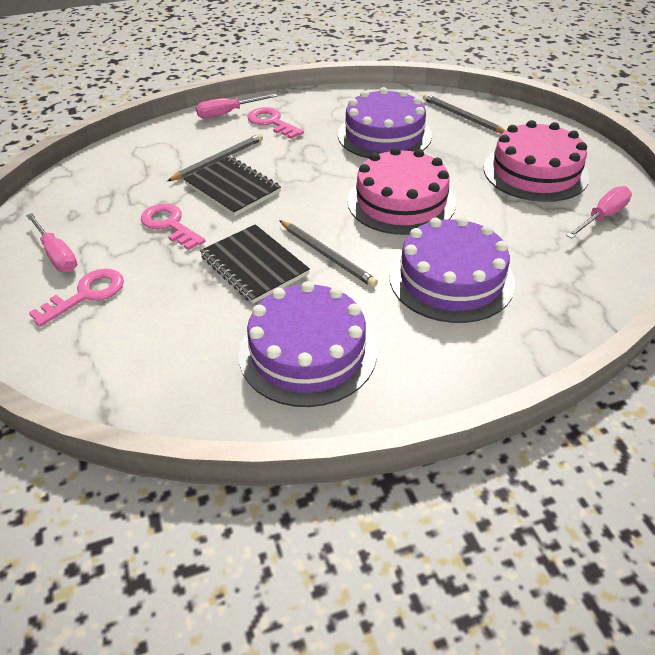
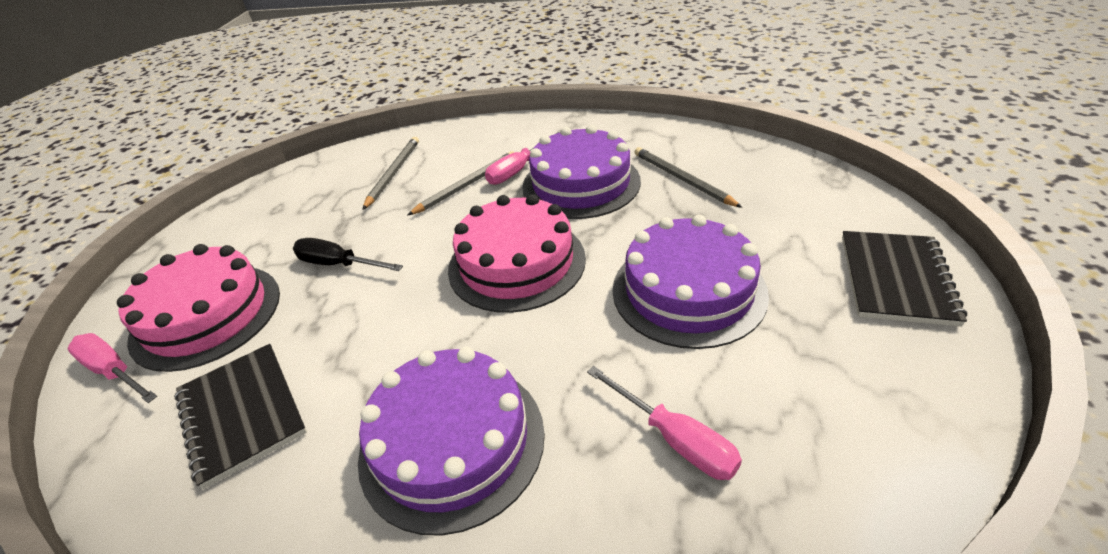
black screwdriver: 0 -> 1
pink key: 3 -> 0

